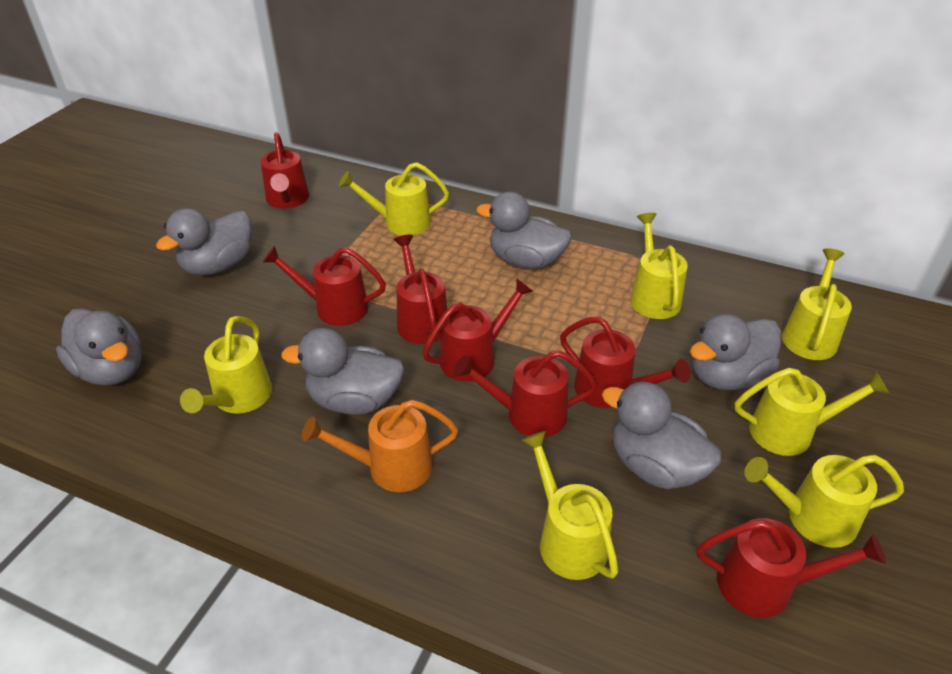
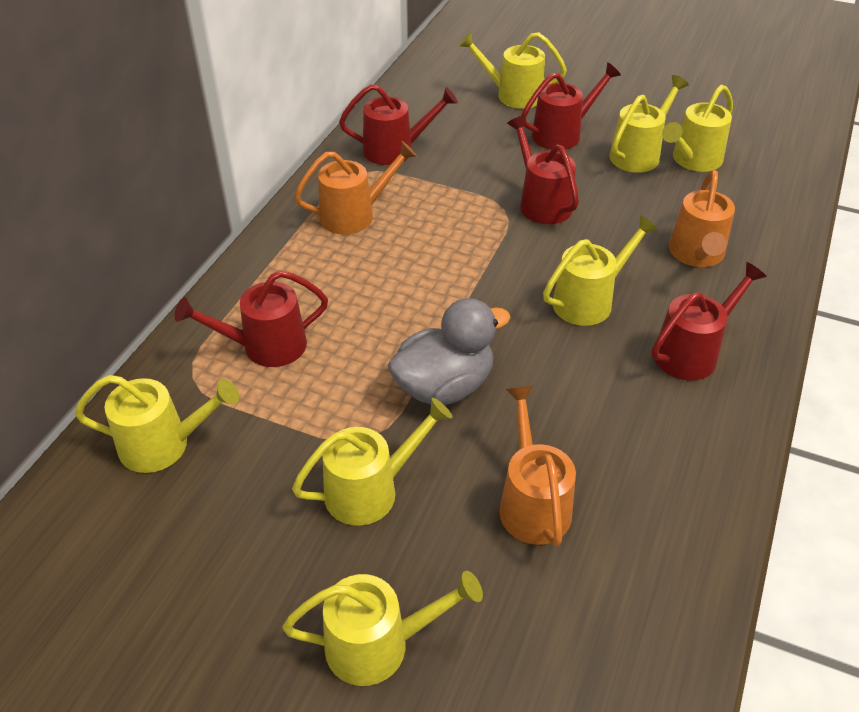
grey duck: 6 -> 1
orange watering can: 1 -> 3
red watering can: 7 -> 5

